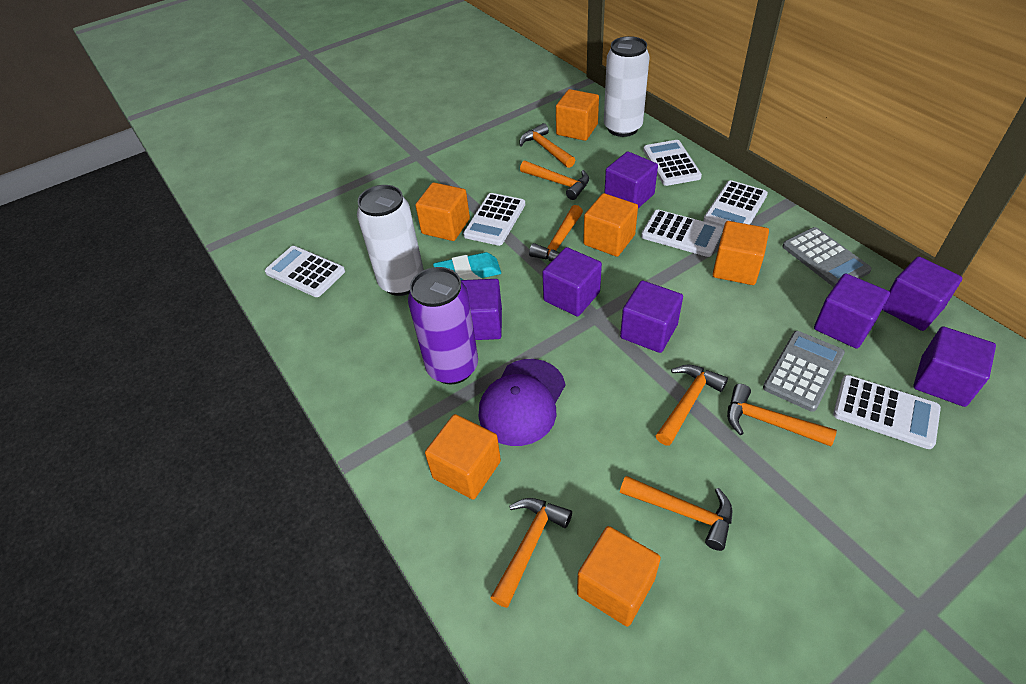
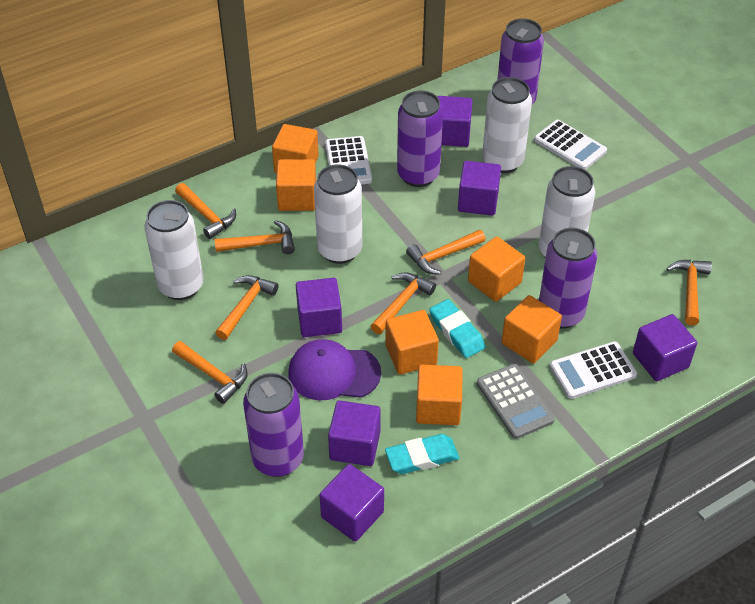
grey calculator: 2 -> 1
purple can: 1 -> 4
purple cube: 7 -> 6
turquoise eraser: 1 -> 2
white calculator: 6 -> 3
white can: 2 -> 4

